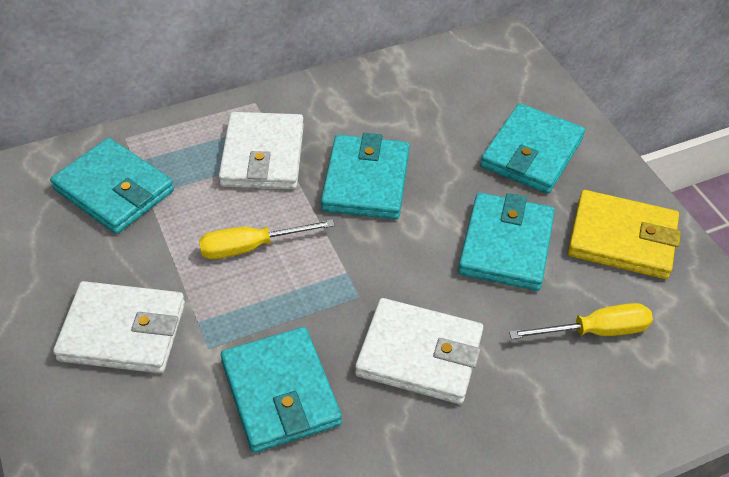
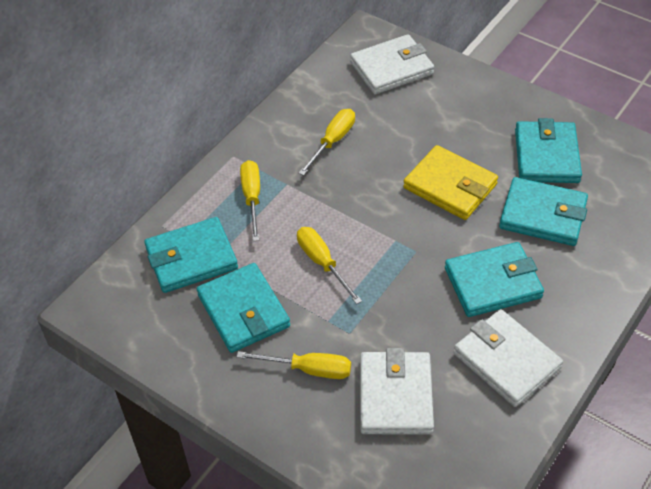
yellow screwdriver: 2 -> 4

